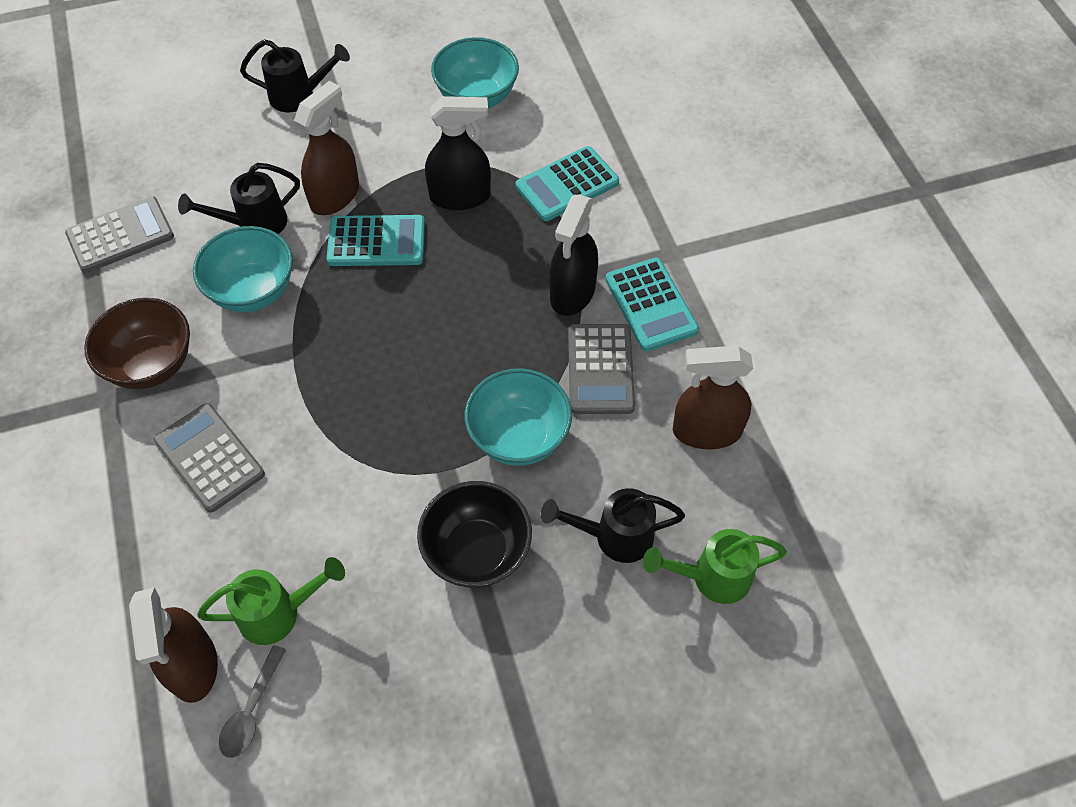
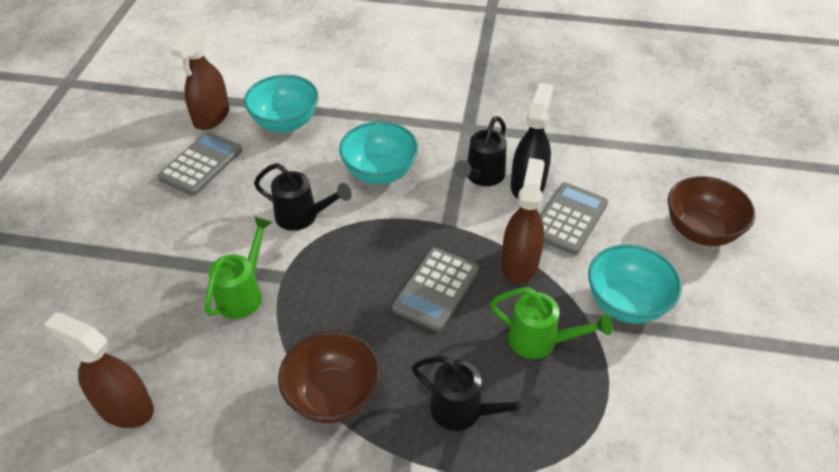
black bowl: 1 -> 0
black spray bottle: 2 -> 1
brown bowl: 1 -> 2
grey spoon: 1 -> 0
turquoise calculator: 3 -> 0

